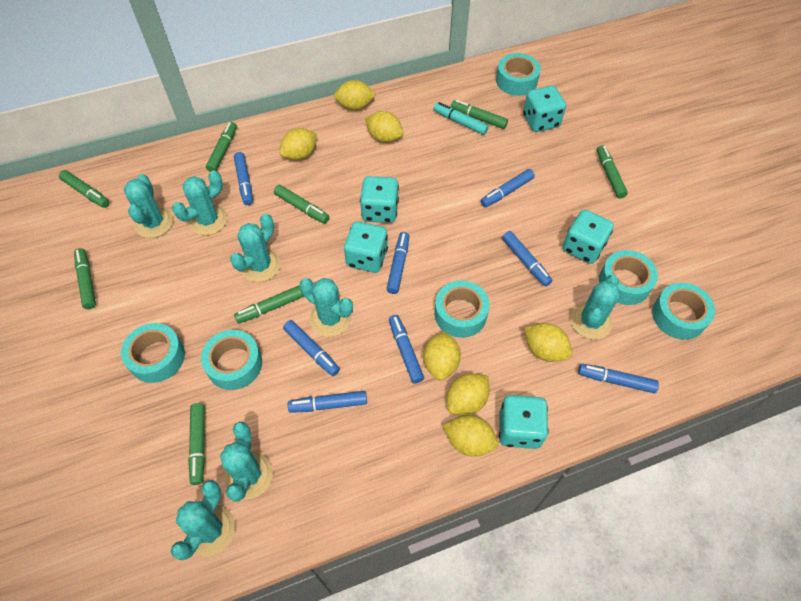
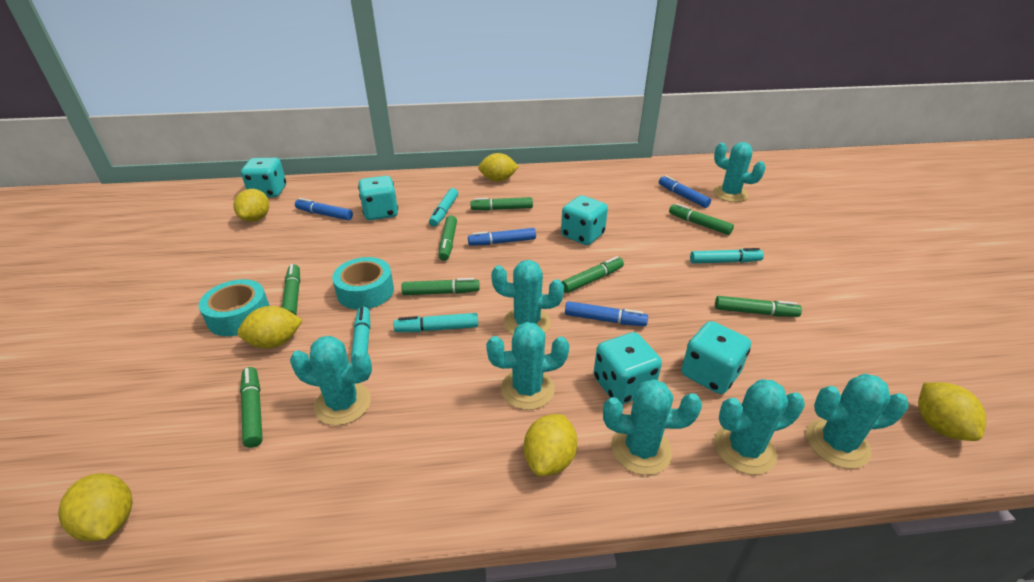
blue marker: 8 -> 4
turquoise marker: 1 -> 4
turquoise tape: 6 -> 2
yellow lemon: 7 -> 6

